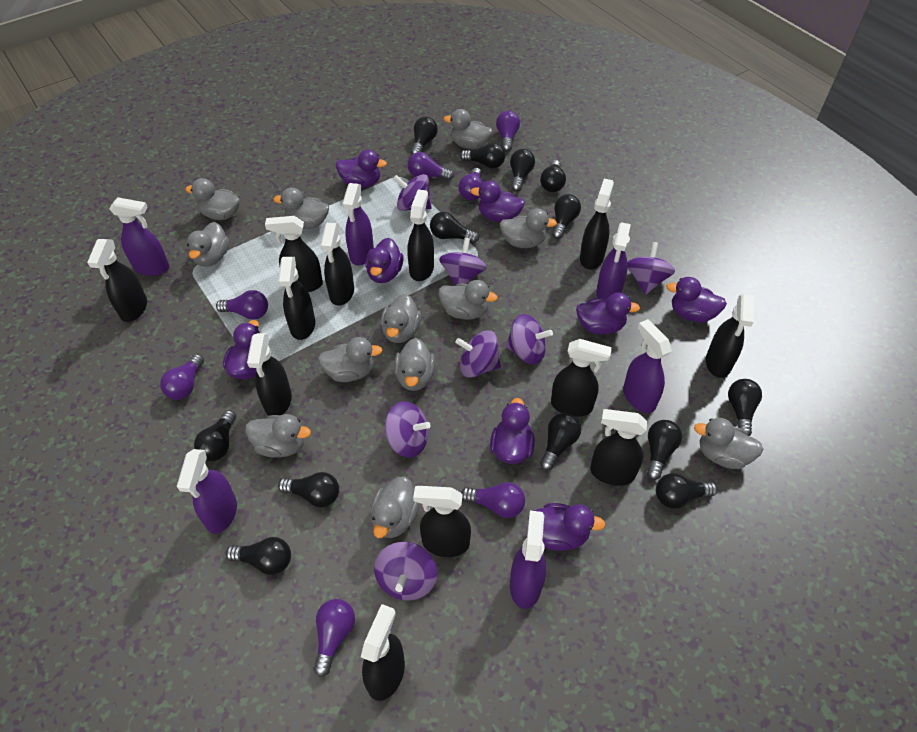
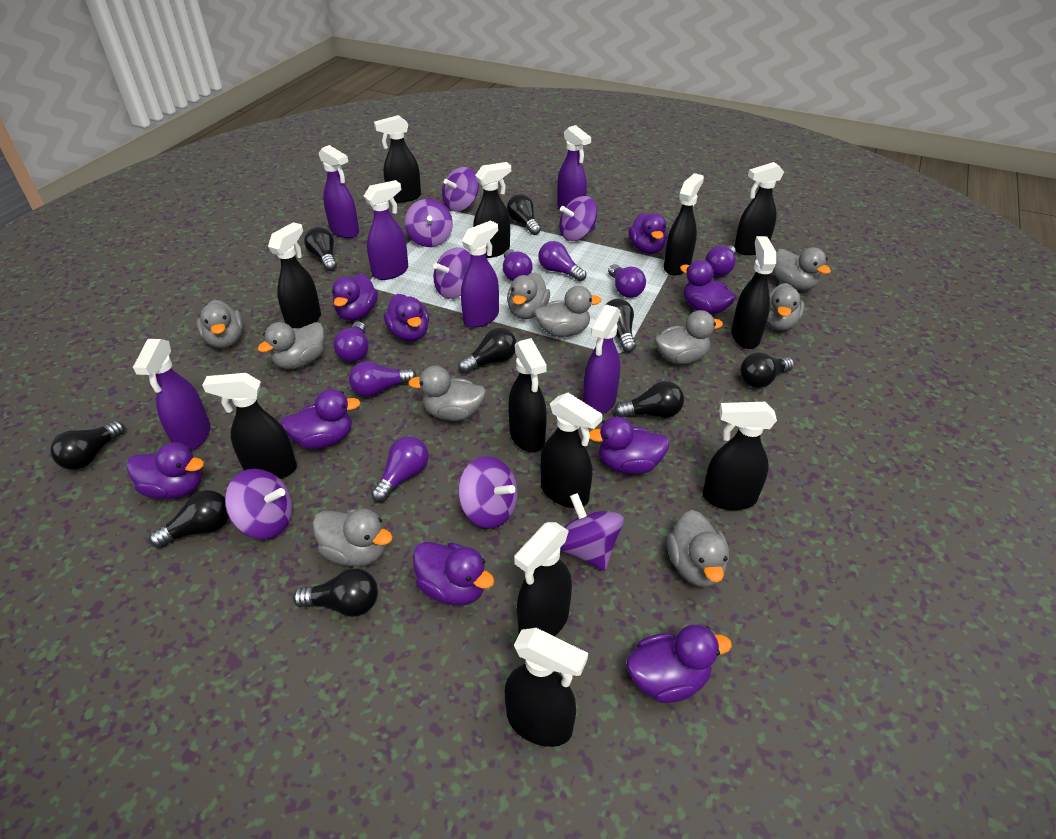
black light bulb: 13 -> 9
grey duck: 12 -> 10
purple duck: 8 -> 9

